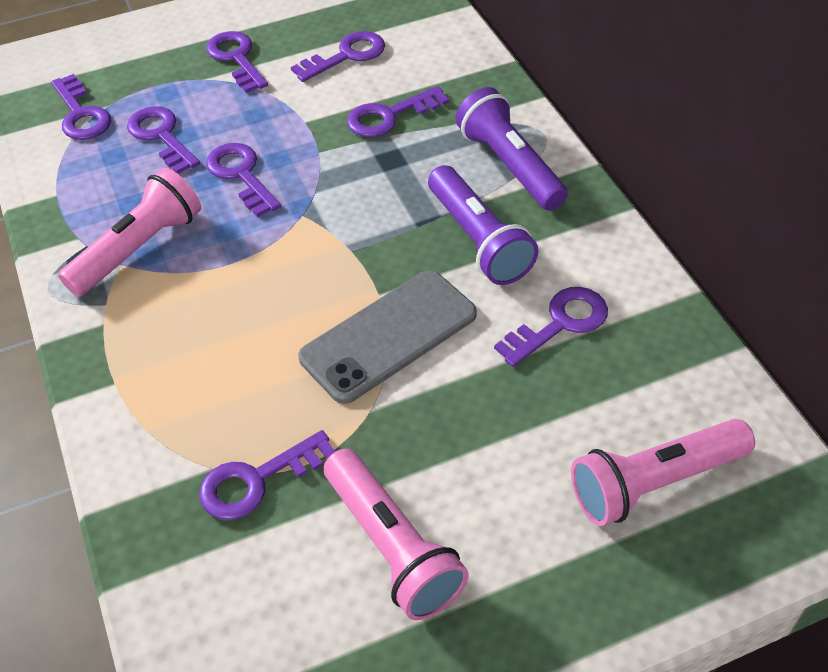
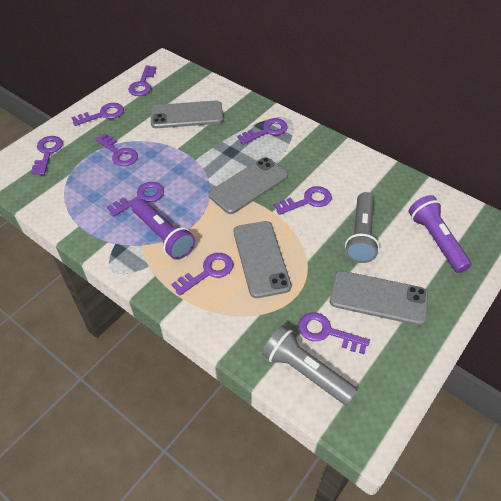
grey flashlight: 0 -> 2
grey phone: 1 -> 4
pink flashlight: 3 -> 0
purple key: 8 -> 9

